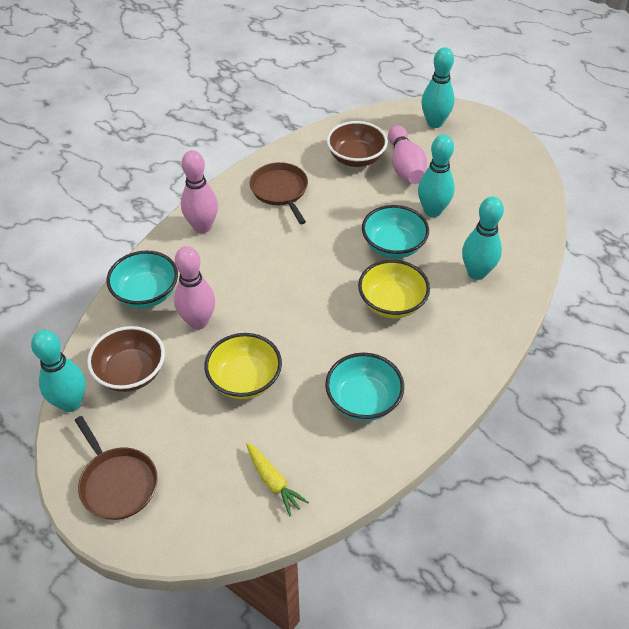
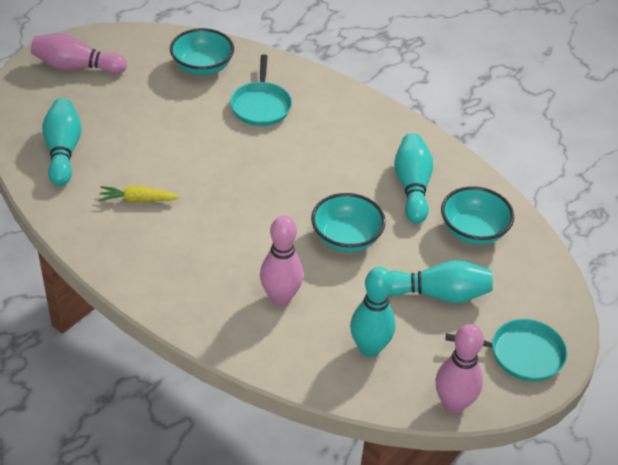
brown bowl: 2 -> 0
brown pan: 2 -> 0
turquoise pan: 0 -> 2
yellow bowl: 2 -> 0

